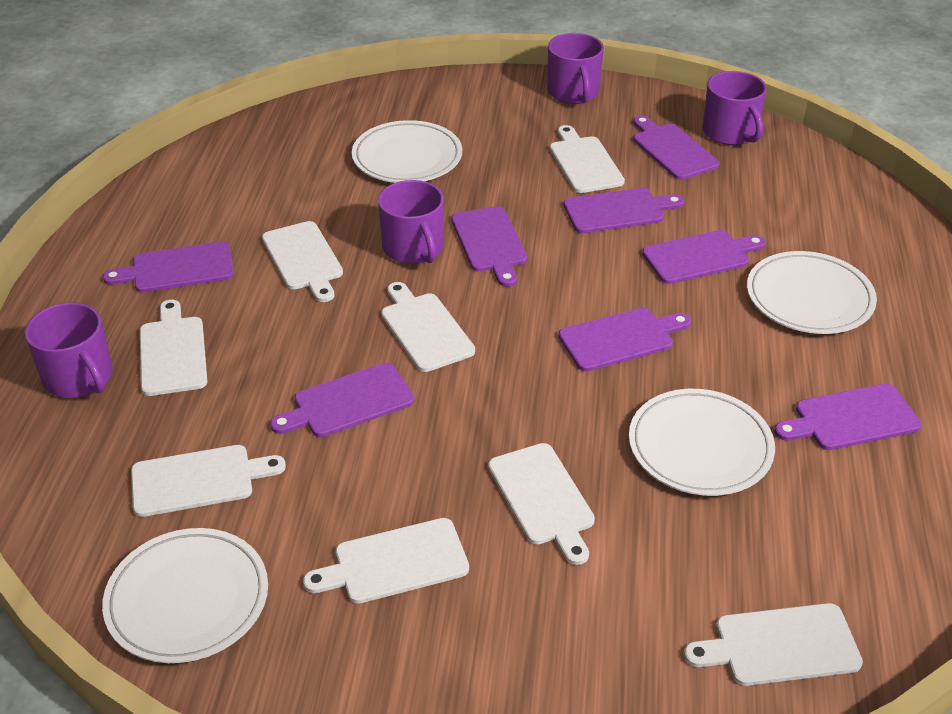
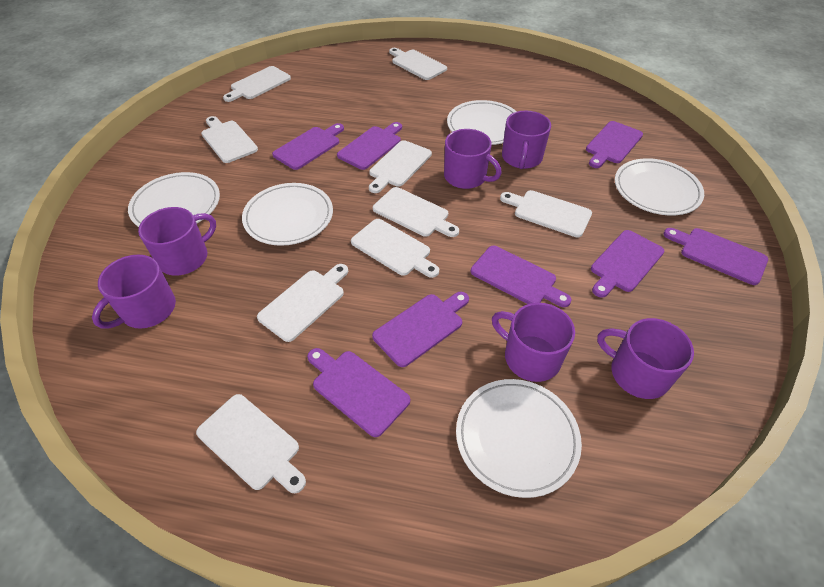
purple mug: 4 -> 6
white cutting board: 8 -> 9
white plate: 4 -> 5

